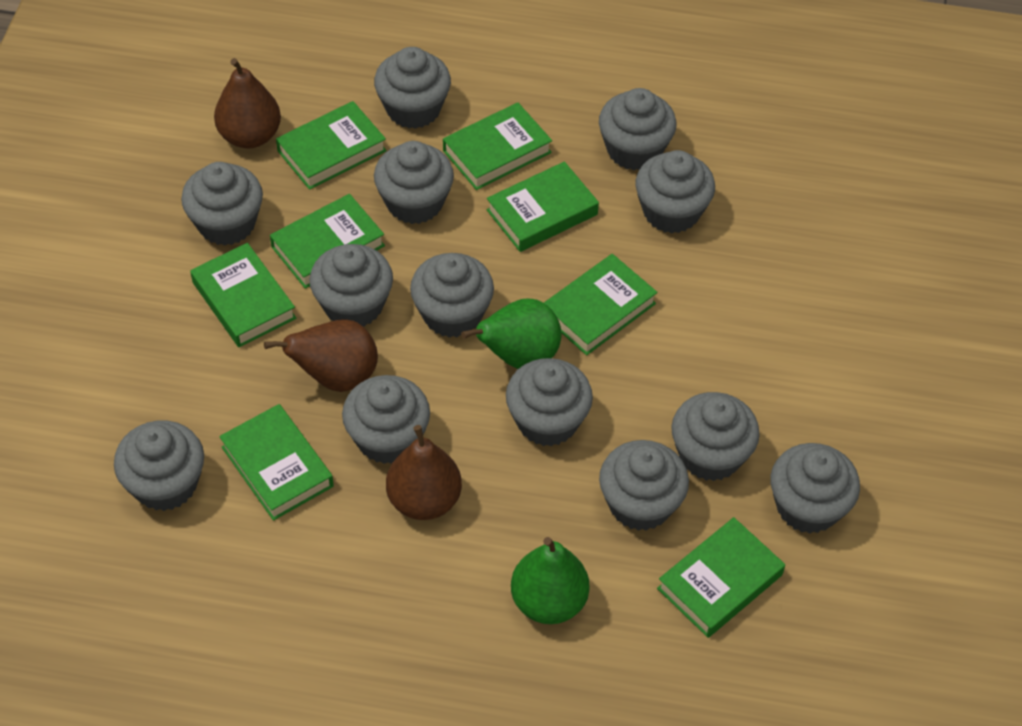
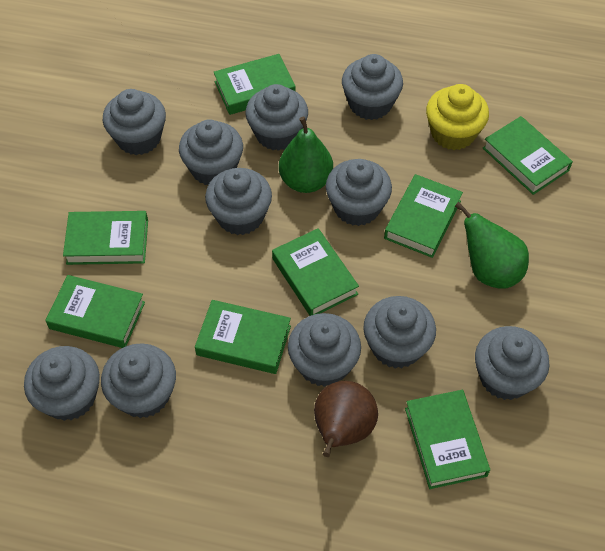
brown pear: 3 -> 1
grey cupcake: 13 -> 11
yellow cupcake: 0 -> 1

